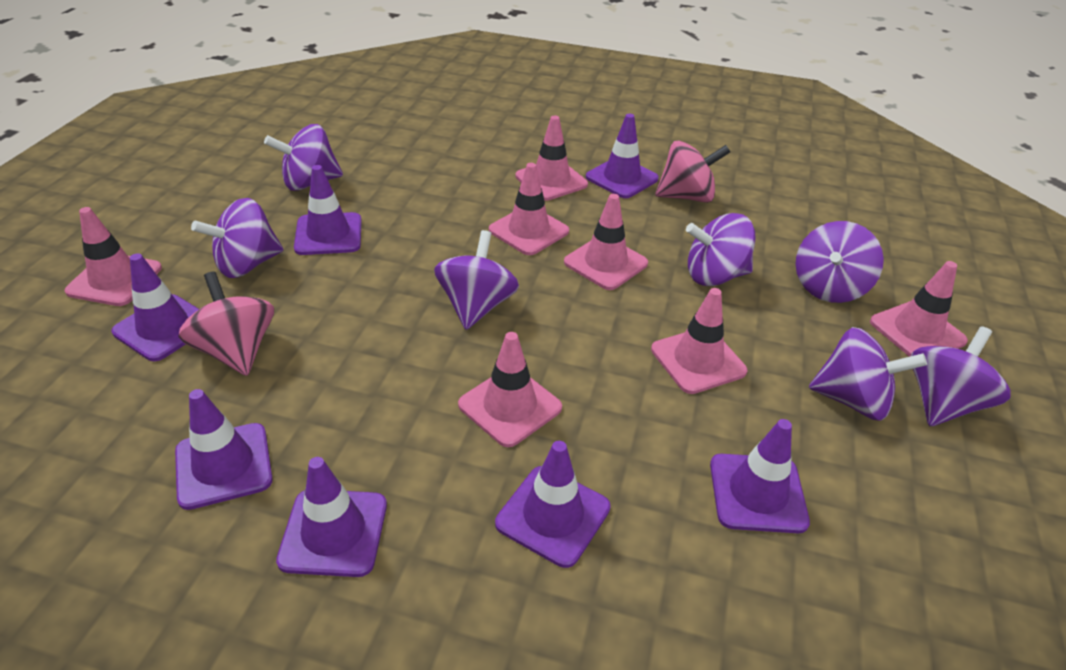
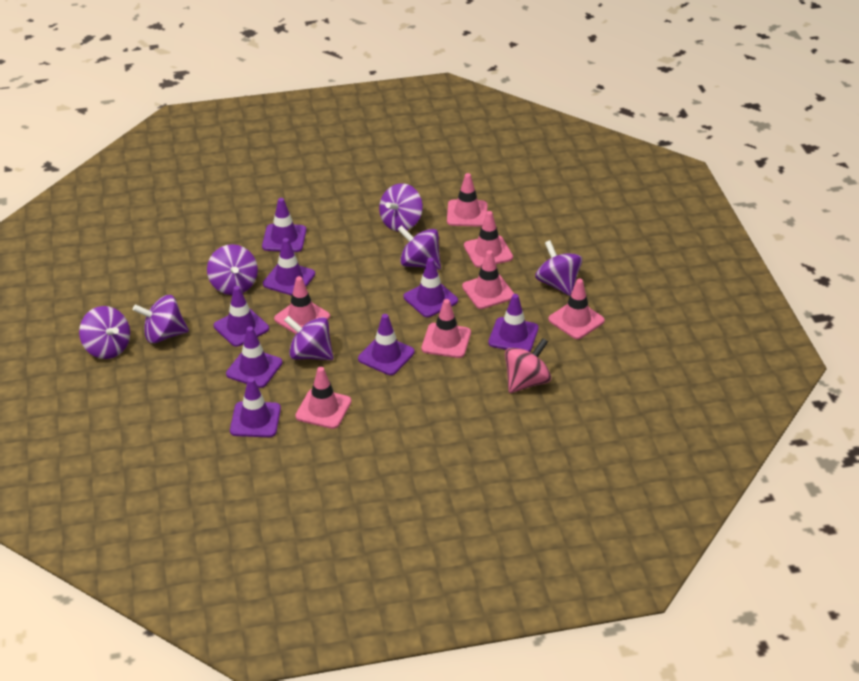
pink spinning top: 2 -> 1
purple traffic cone: 7 -> 8

